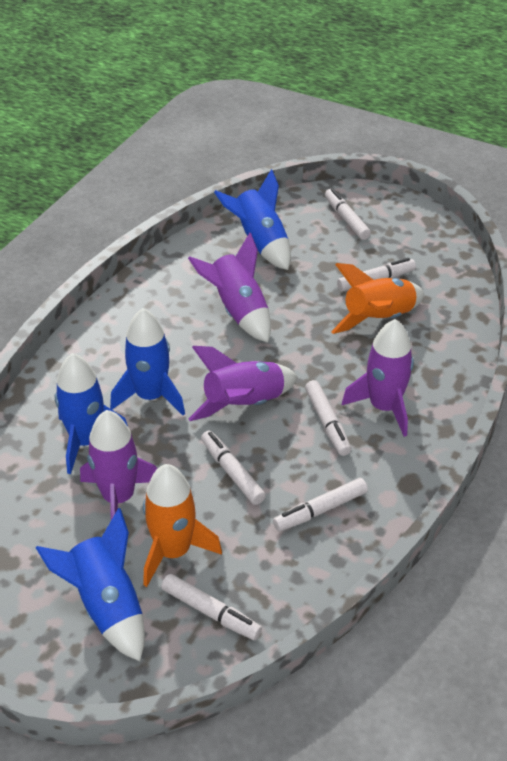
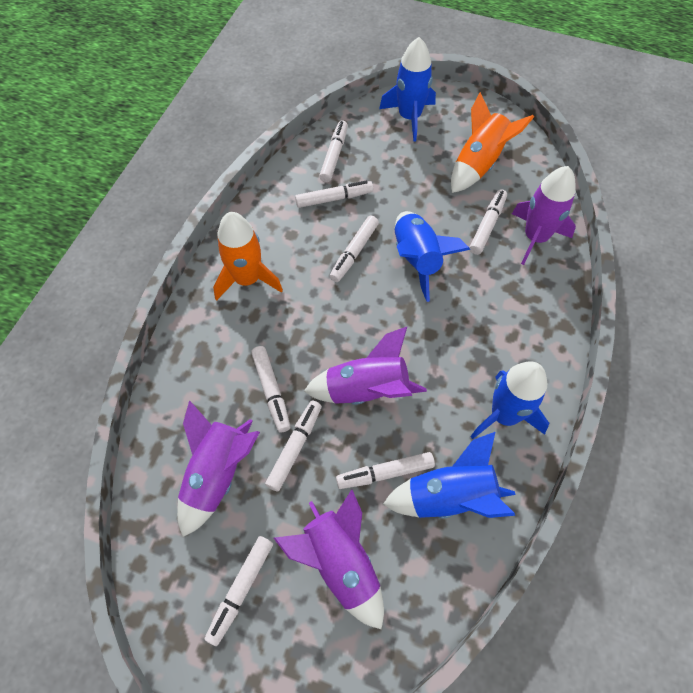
white marker: 6 -> 8

